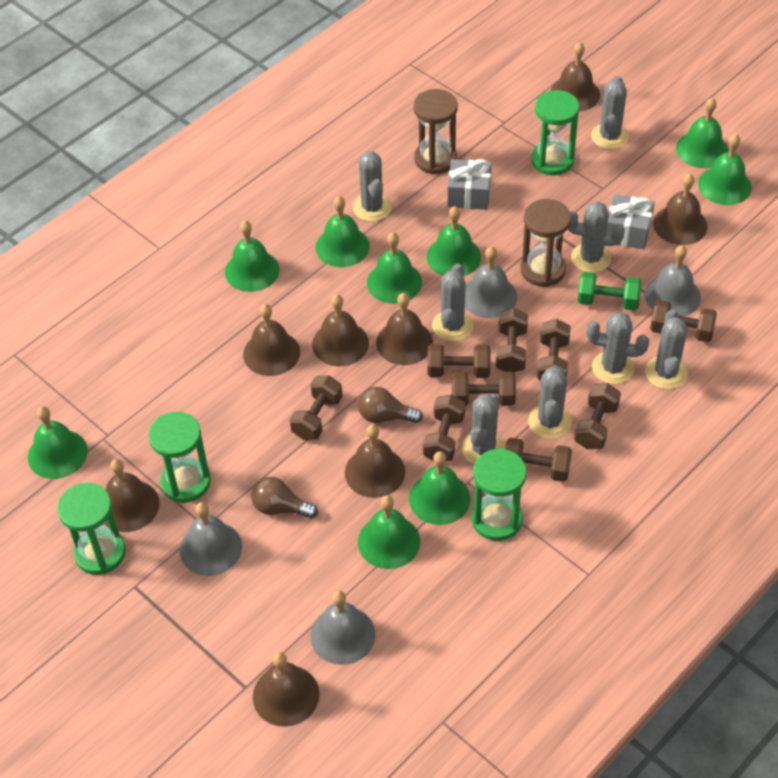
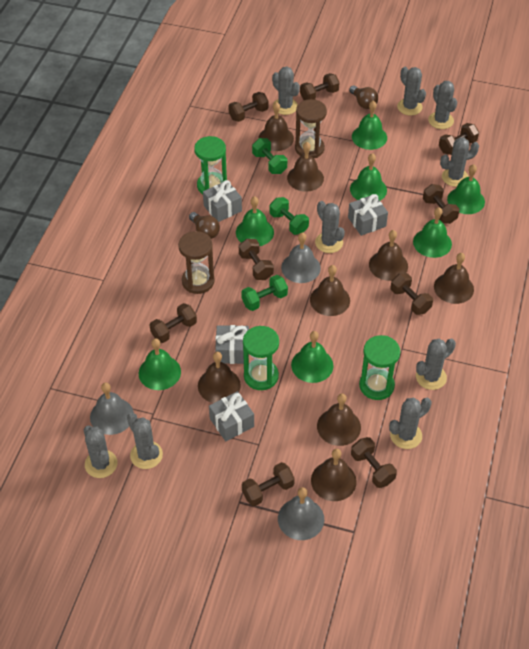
green bell: 9 -> 7
green dumbbell: 1 -> 3
green hourglass: 4 -> 3
grey bell: 4 -> 3
grey cactus: 8 -> 9
grey gift: 2 -> 4

